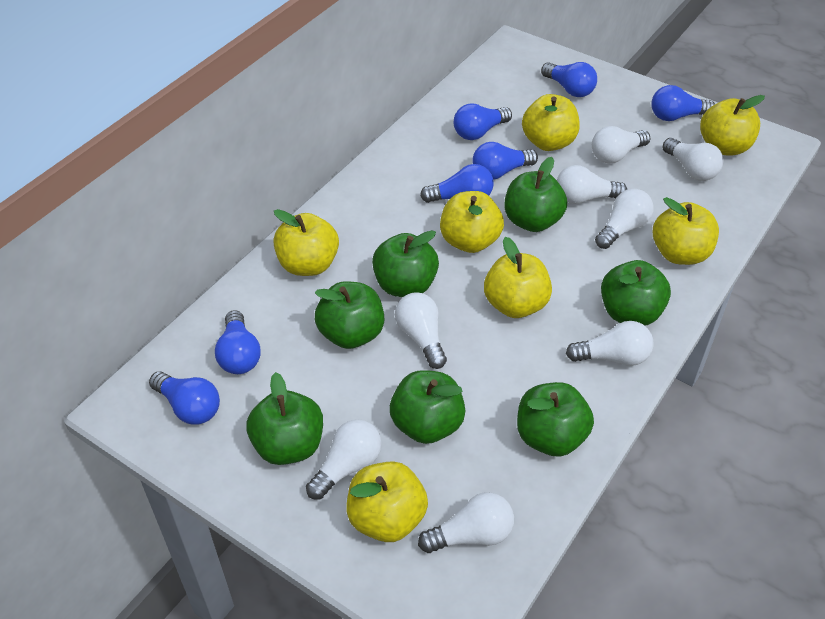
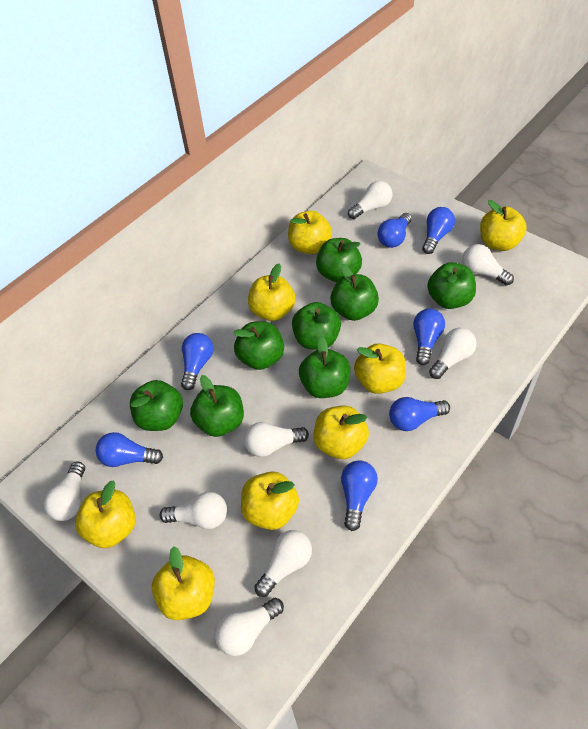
green apple: 7 -> 8
yellow apple: 7 -> 8

